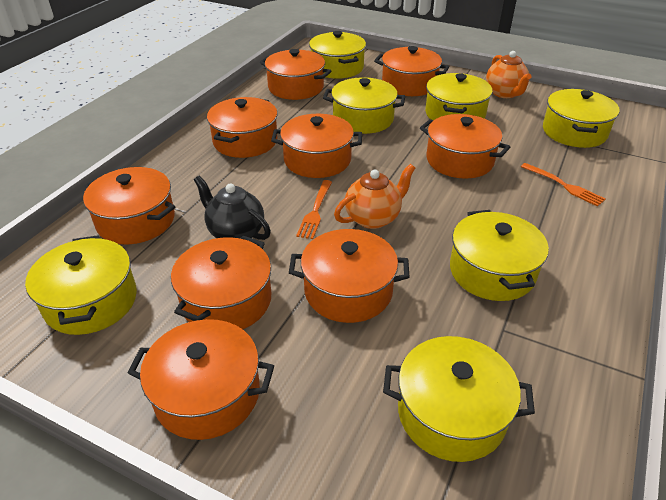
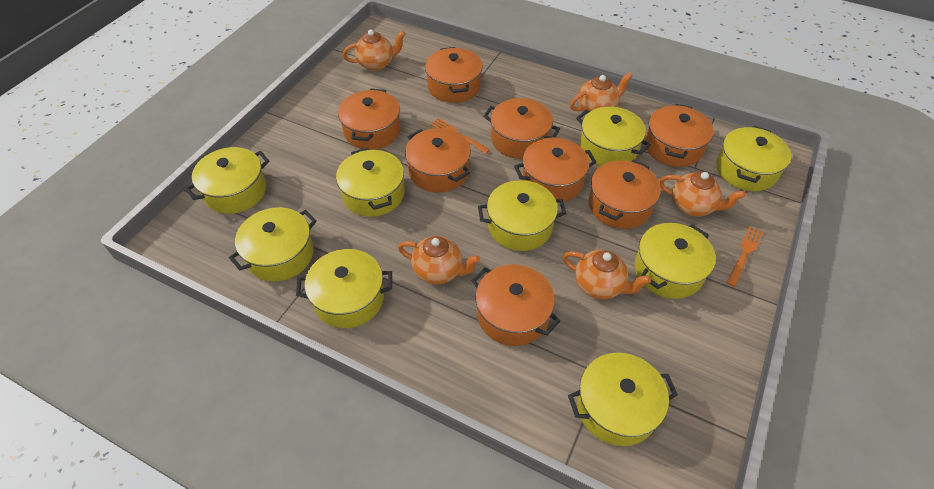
black teapot: 1 -> 0
orange pot: 9 -> 8
orange teapot: 2 -> 5
yellow pot: 7 -> 9

